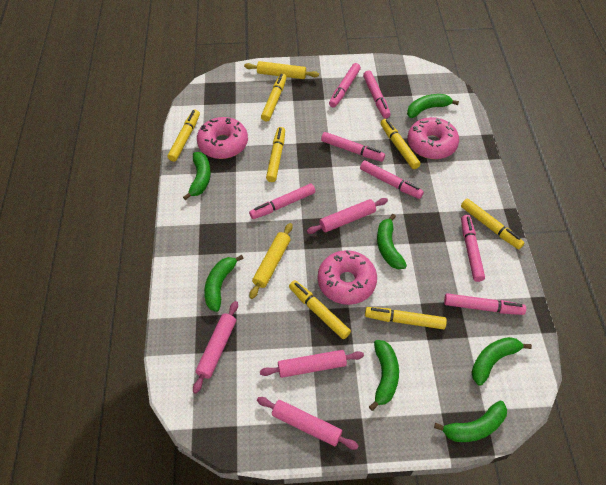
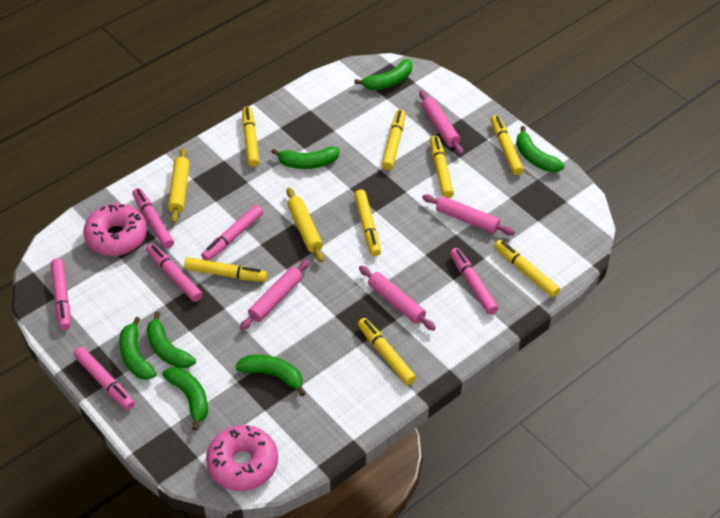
pink donut: 3 -> 2
pink marker: 7 -> 6
yellow marker: 7 -> 8

